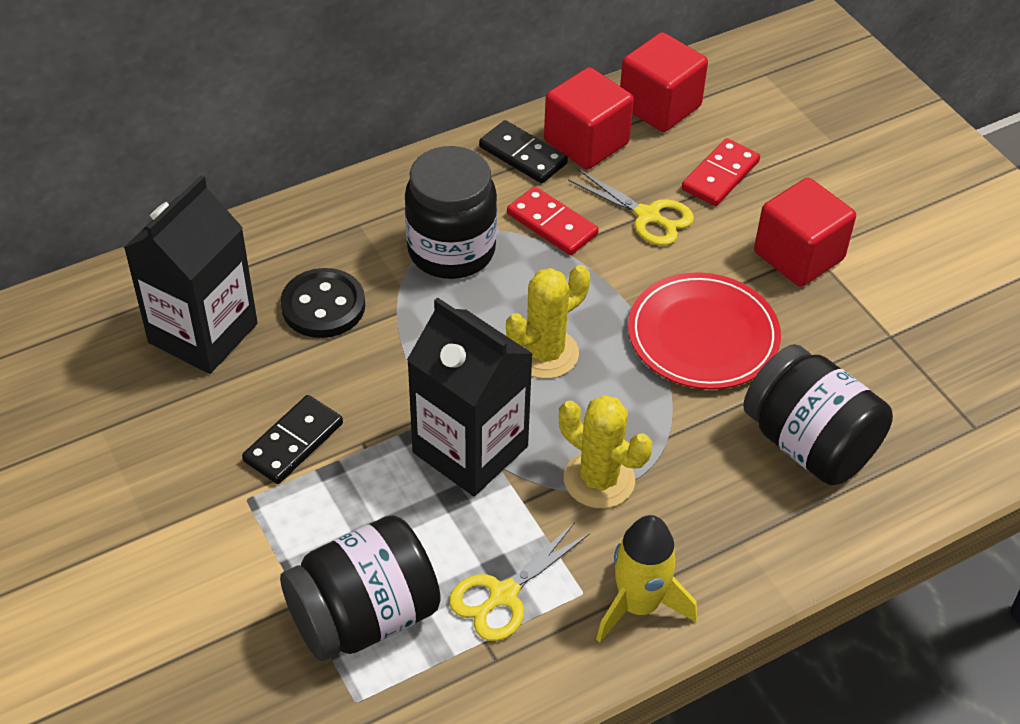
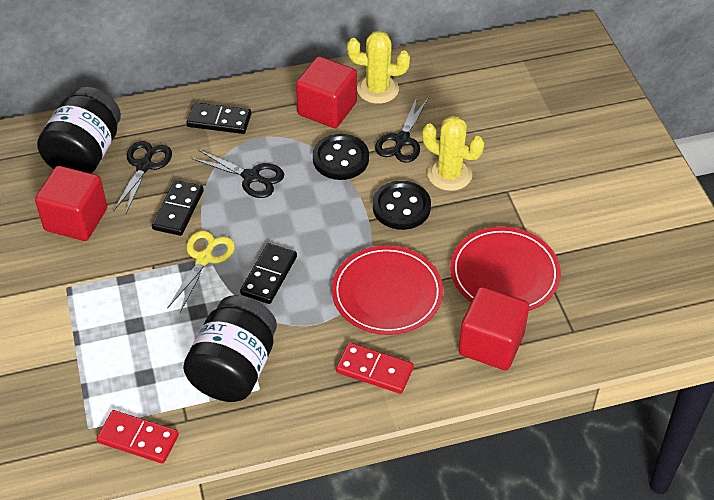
black button: 1 -> 2
black carton: 2 -> 0
black domino: 2 -> 3
black jar: 3 -> 2
black scissors: 0 -> 3
red plate: 1 -> 2
yellow rocket: 1 -> 0
yellow scissors: 2 -> 1

